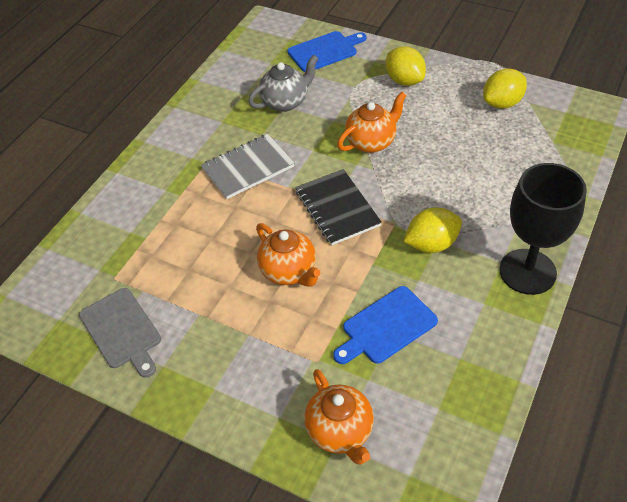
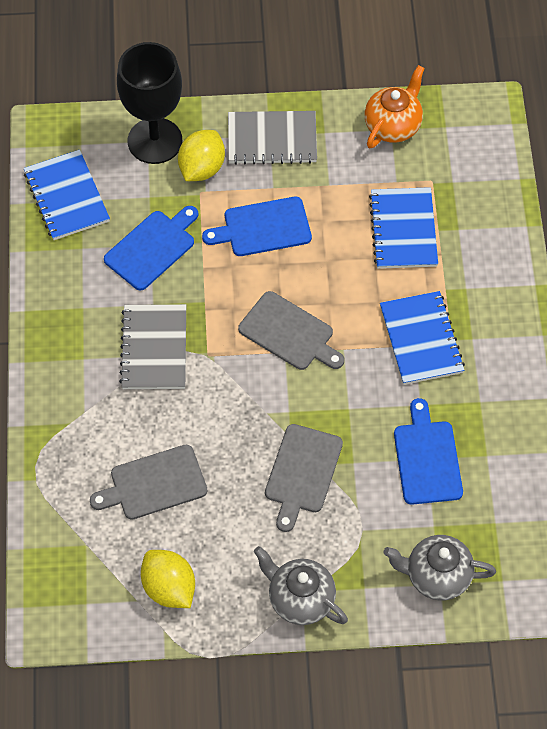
black notebook: 1 -> 0
blue cutting board: 2 -> 3
blue notebook: 0 -> 3
grey cutting board: 1 -> 3
grey notebook: 1 -> 2
grey teapot: 1 -> 2
orange teapot: 3 -> 1
yellow lemon: 3 -> 2

